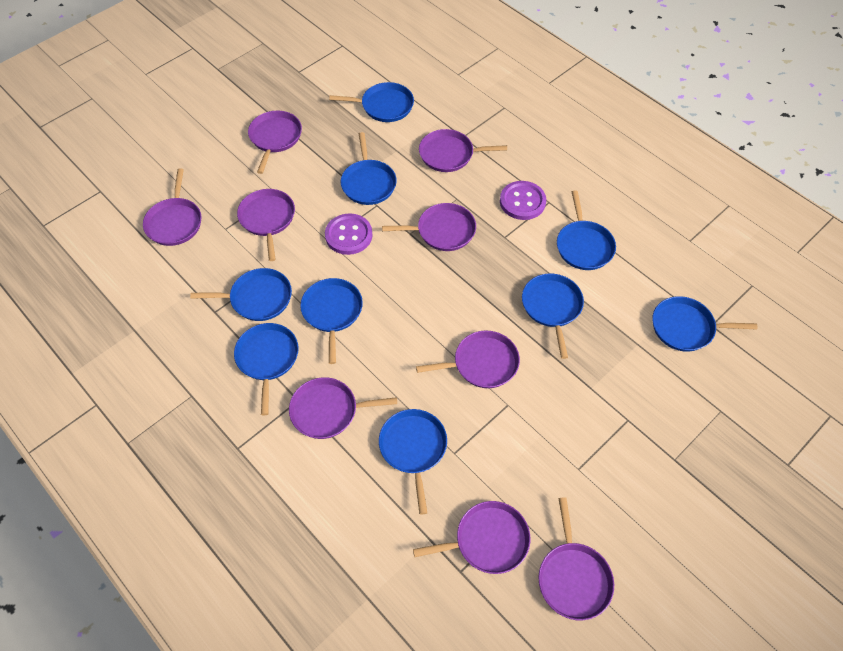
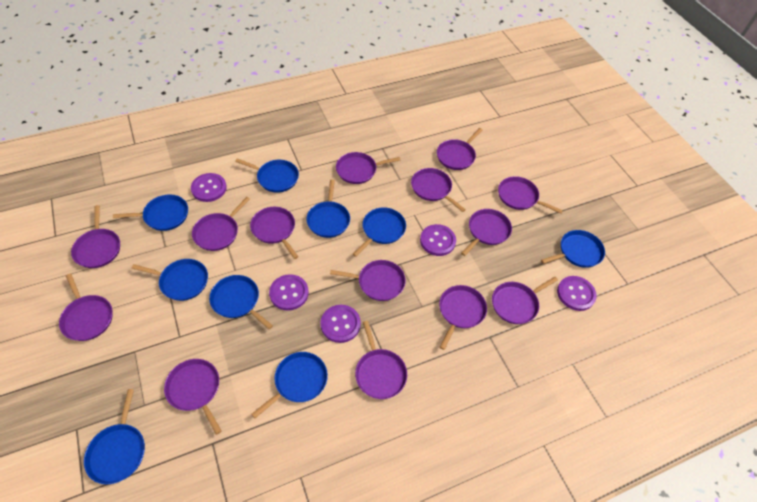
purple button: 2 -> 5
purple pan: 9 -> 14

